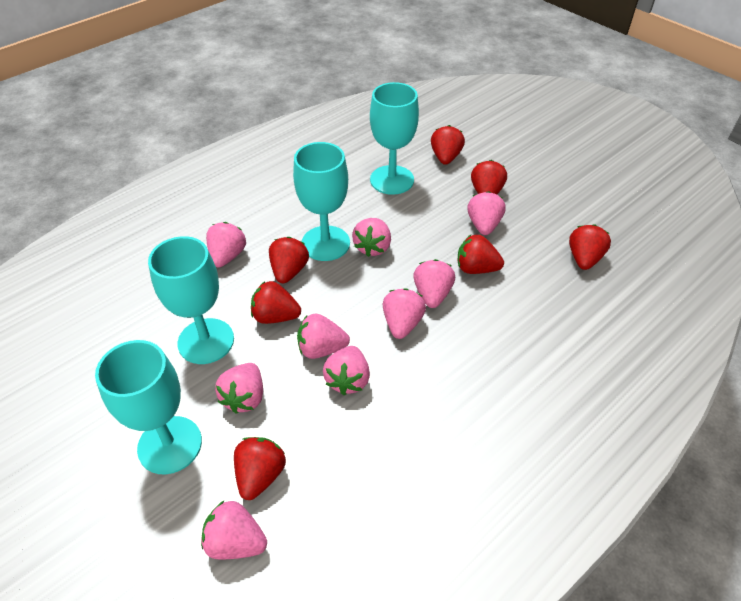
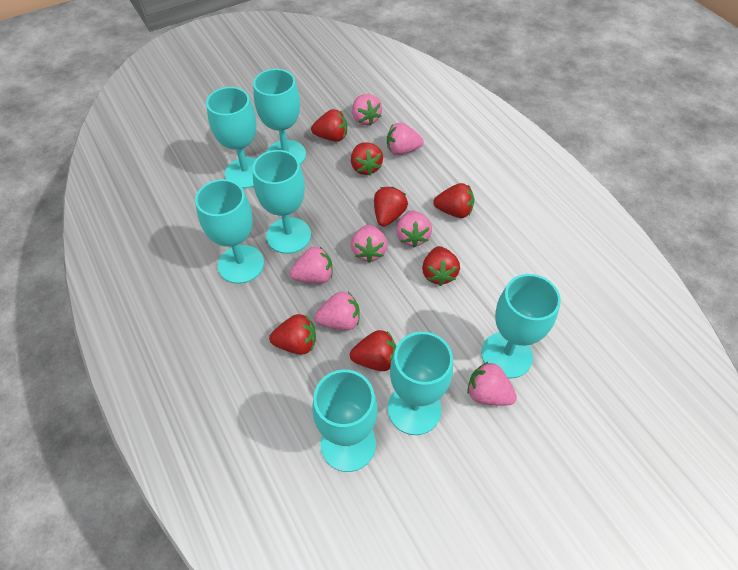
pink strawberry: 9 -> 7
turquoise goblet: 4 -> 7

